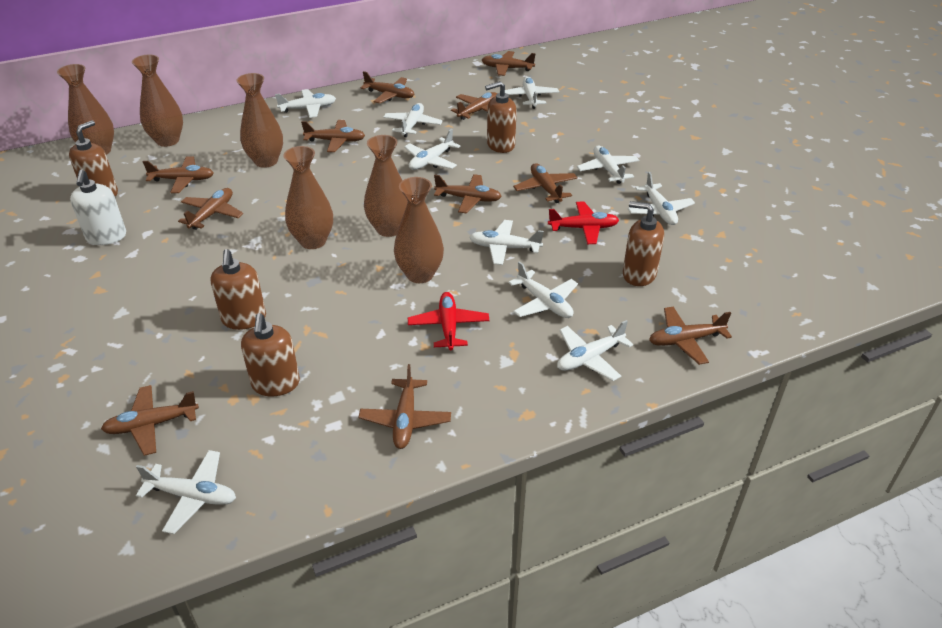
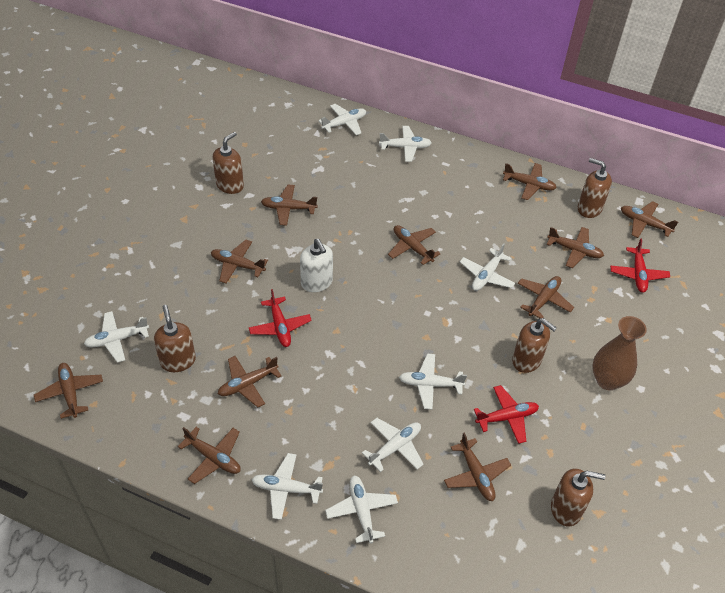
brown vase: 6 -> 1
red plane: 2 -> 3
white plane: 10 -> 8

